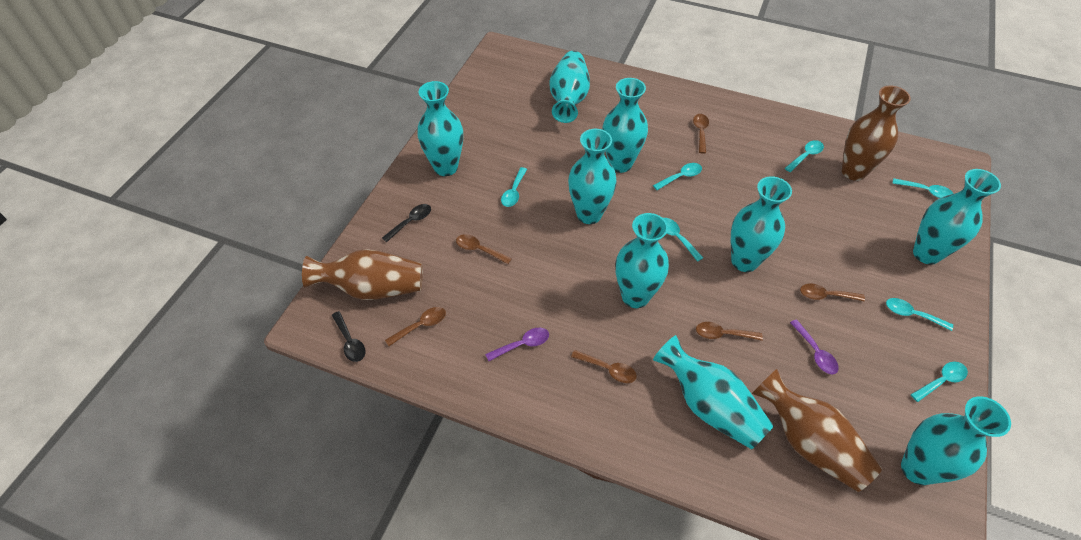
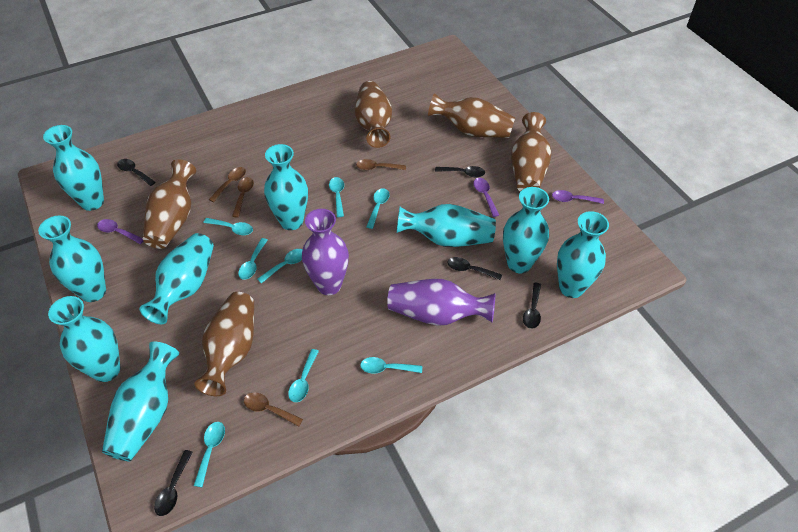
black spoon: 2 -> 5
brown spoon: 6 -> 4
brown vase: 3 -> 5
purple spoon: 2 -> 3
purple vase: 0 -> 2
turquoise spoon: 7 -> 8

